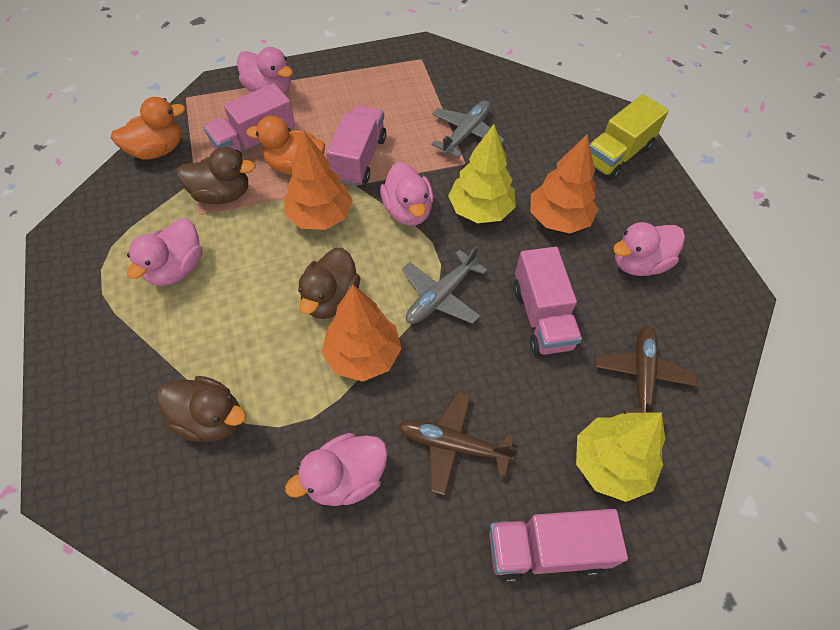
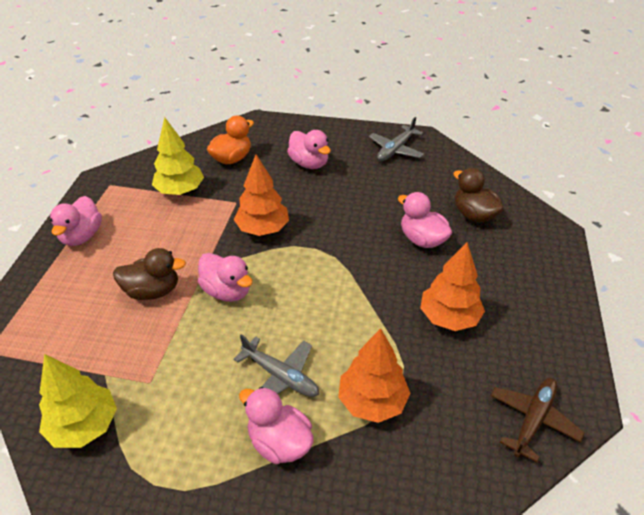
brown duck: 3 -> 2
brown plane: 2 -> 1
orange duck: 2 -> 1
pink truck: 4 -> 0
yellow truck: 1 -> 0

